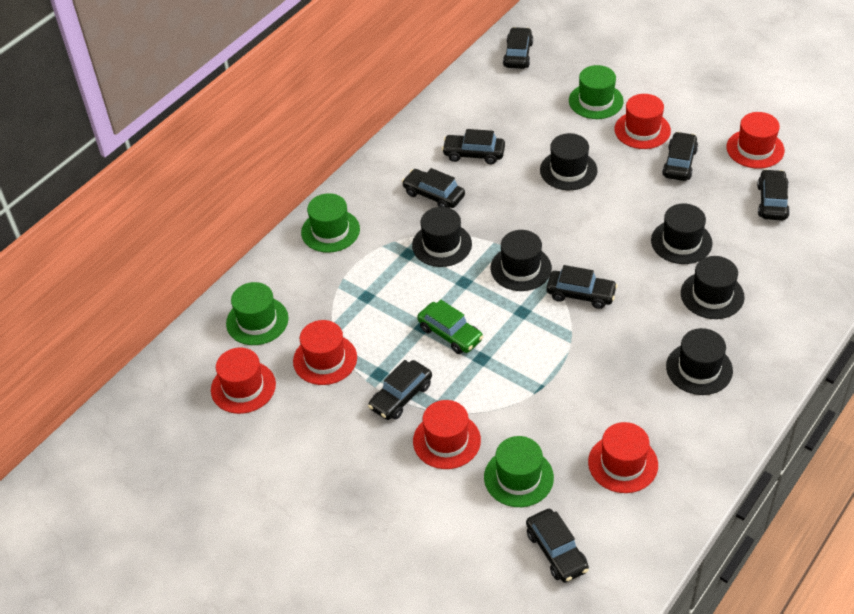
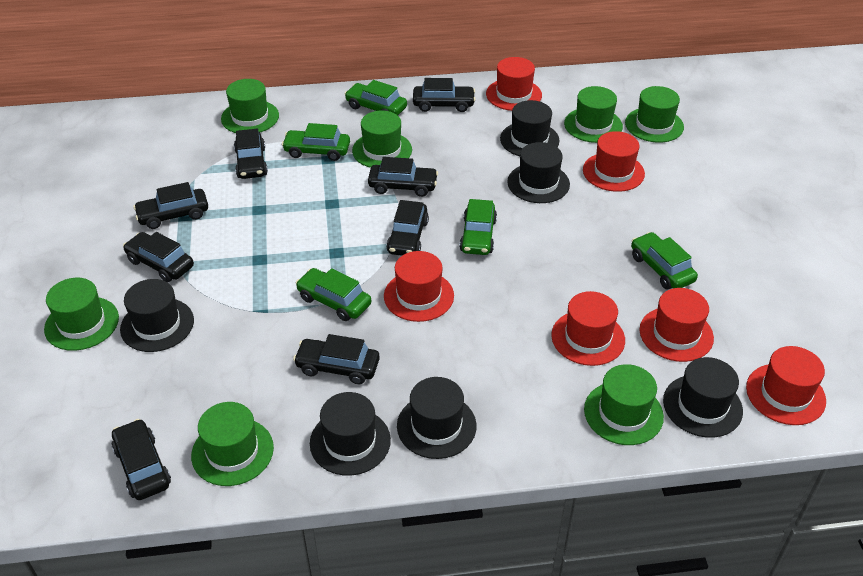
green car: 1 -> 5
green hat: 4 -> 7

